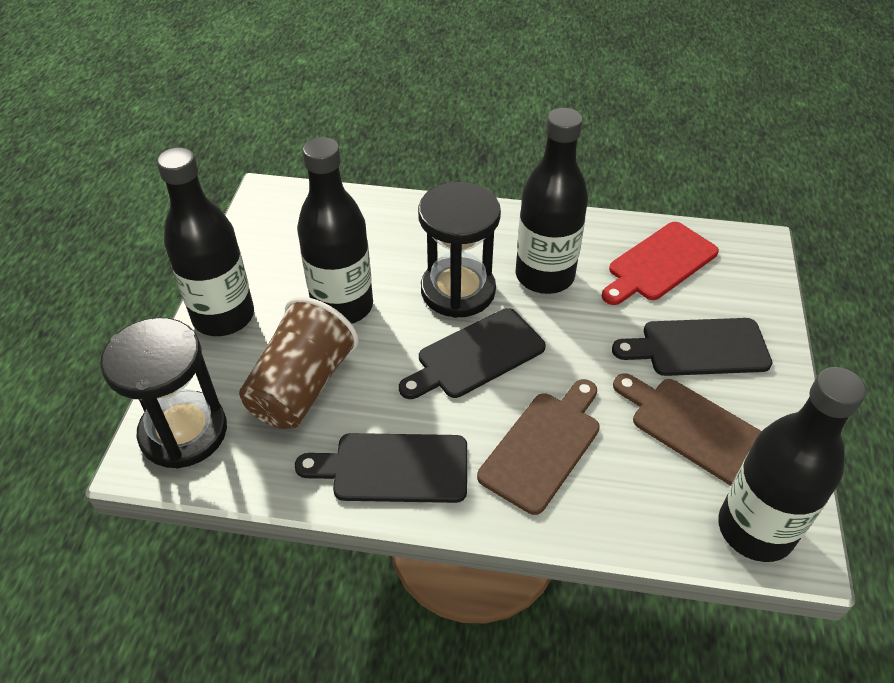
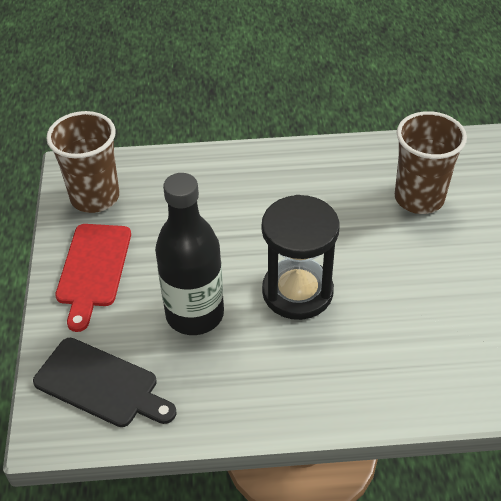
black bottle: 4 -> 1
black cutting board: 3 -> 1
black hourglass: 2 -> 1
brown cup: 1 -> 2
brown cutting board: 2 -> 0

